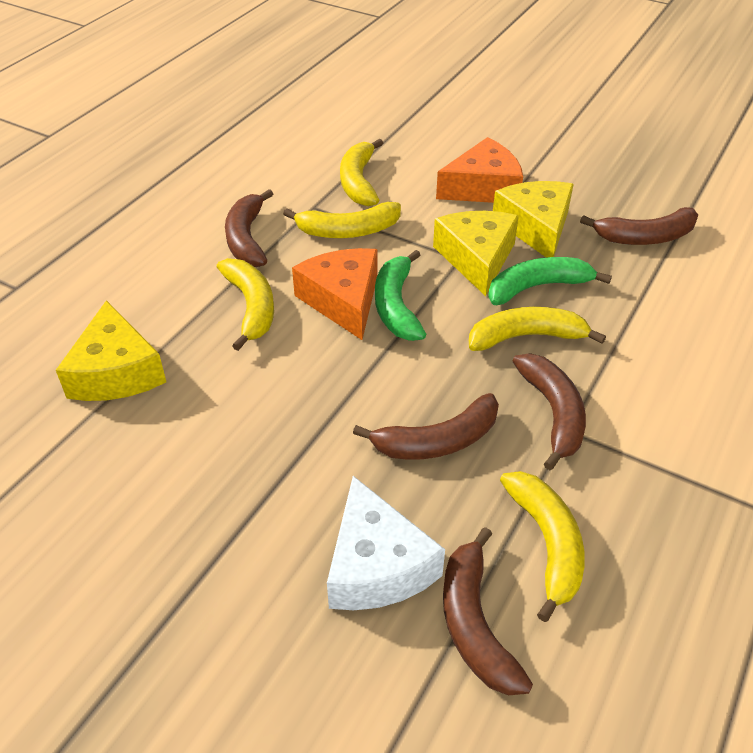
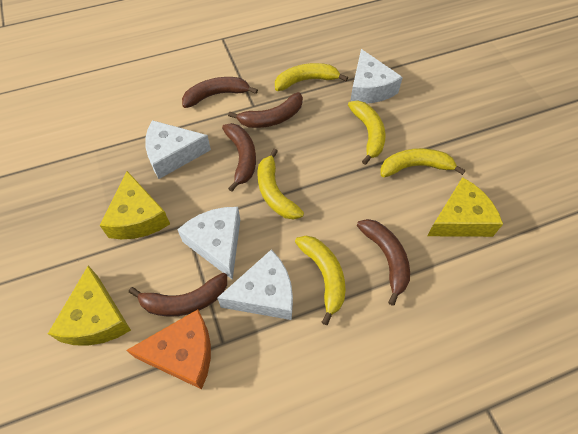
green banana: 2 -> 0
orange cheese: 2 -> 1
white cheese: 1 -> 4

